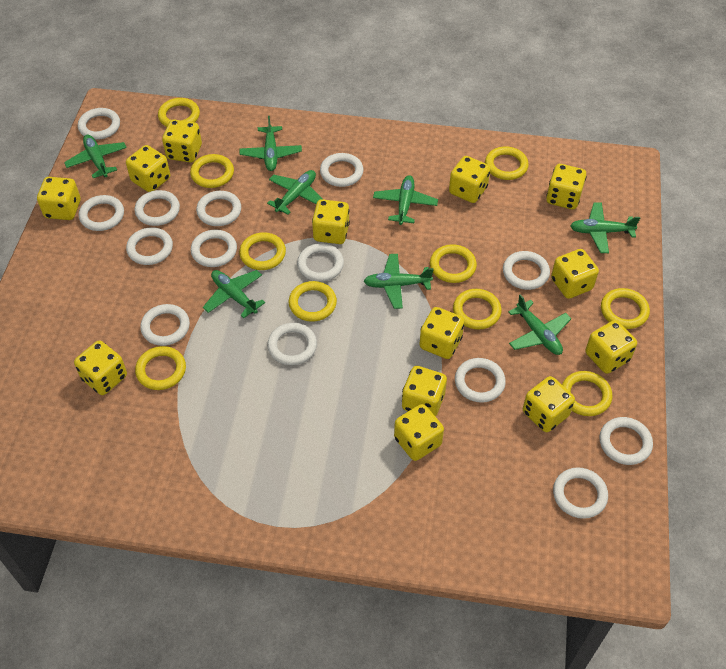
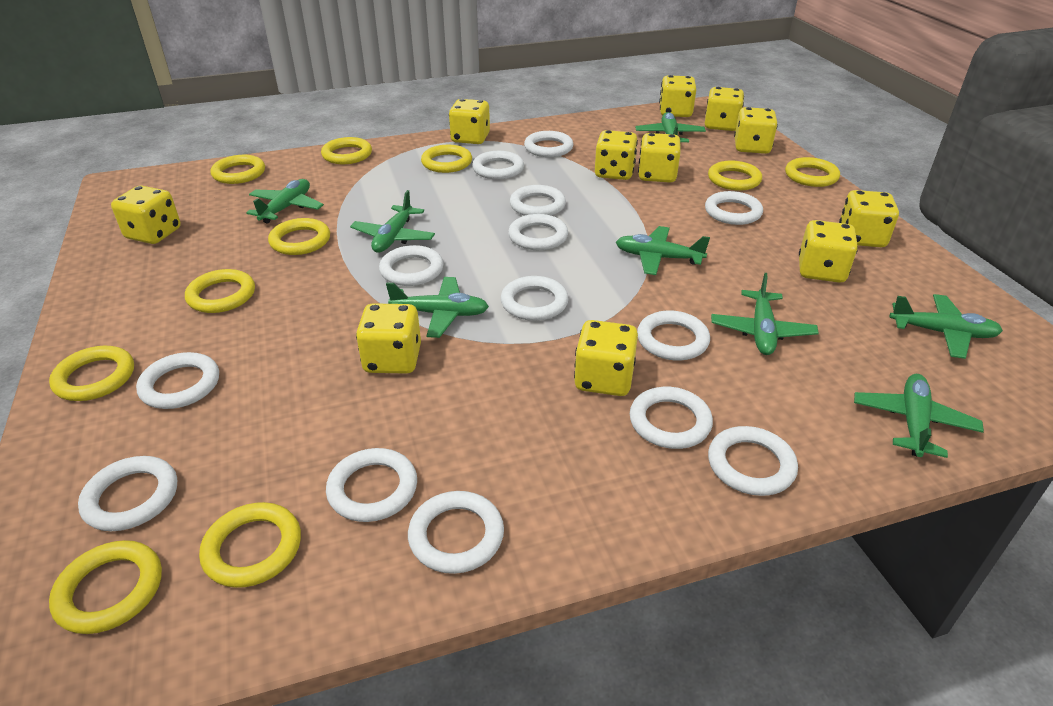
yellow dice: 13 -> 11

